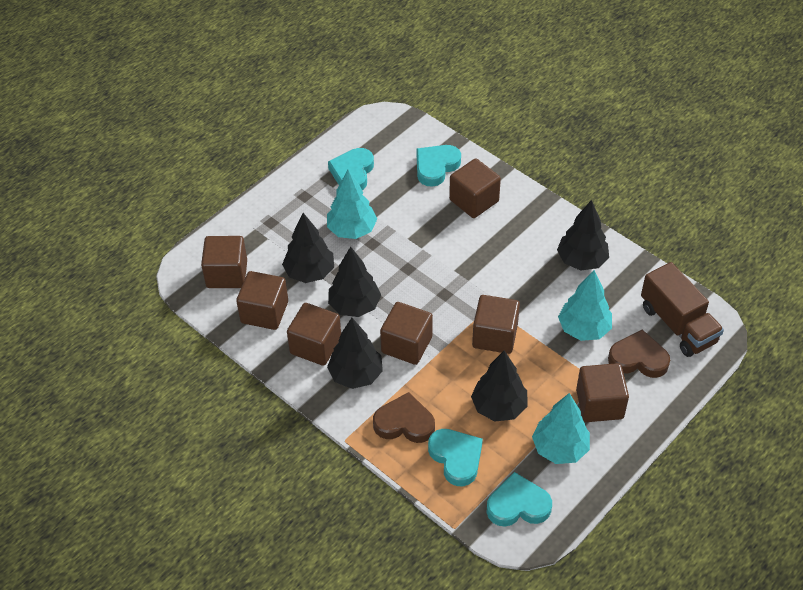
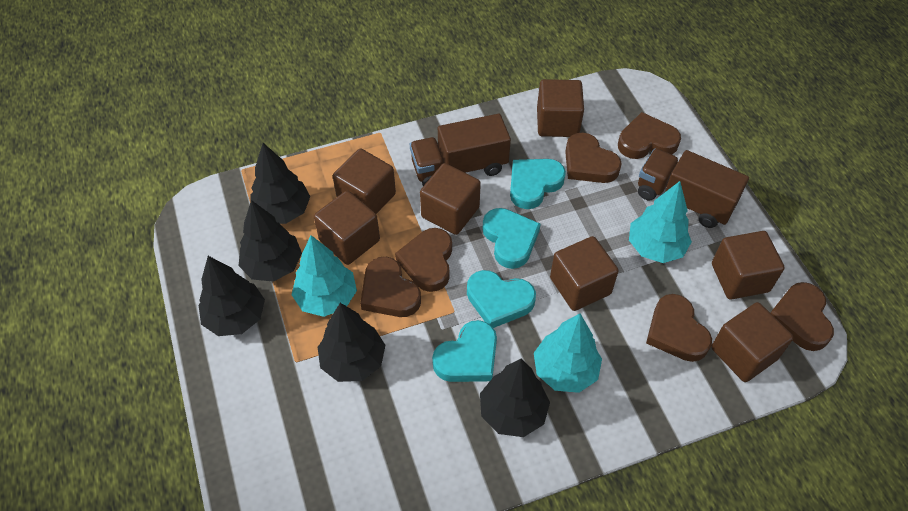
brown heart: 2 -> 6
brown truck: 1 -> 2

